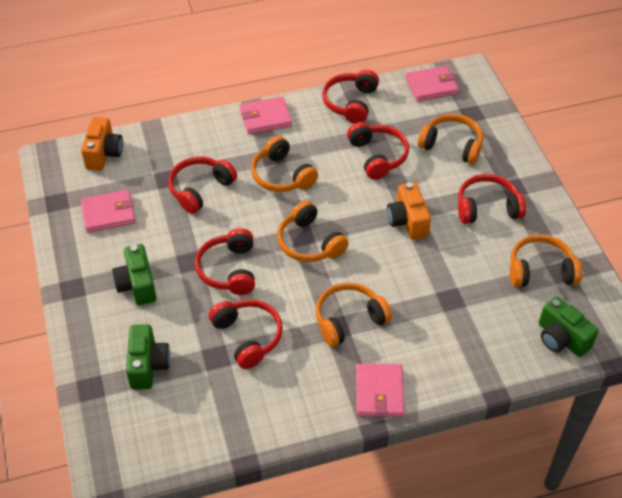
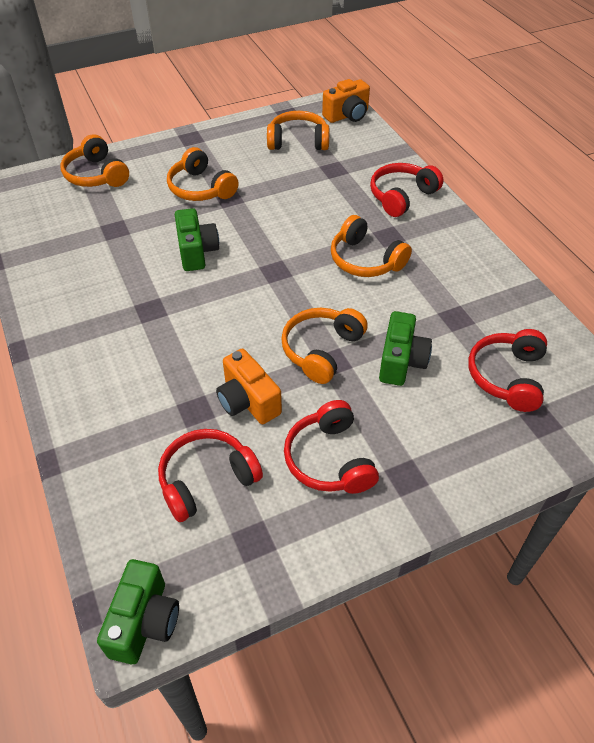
pink wallet: 4 -> 0
red headphones: 6 -> 4

